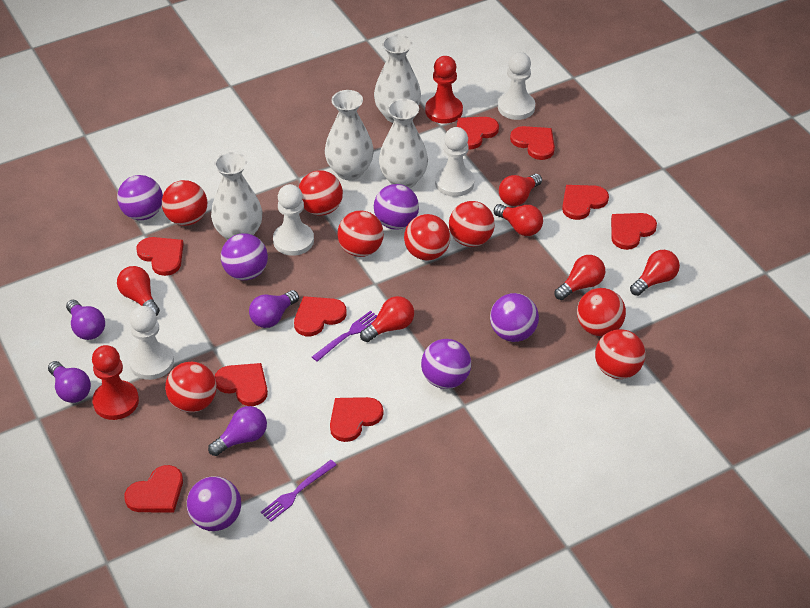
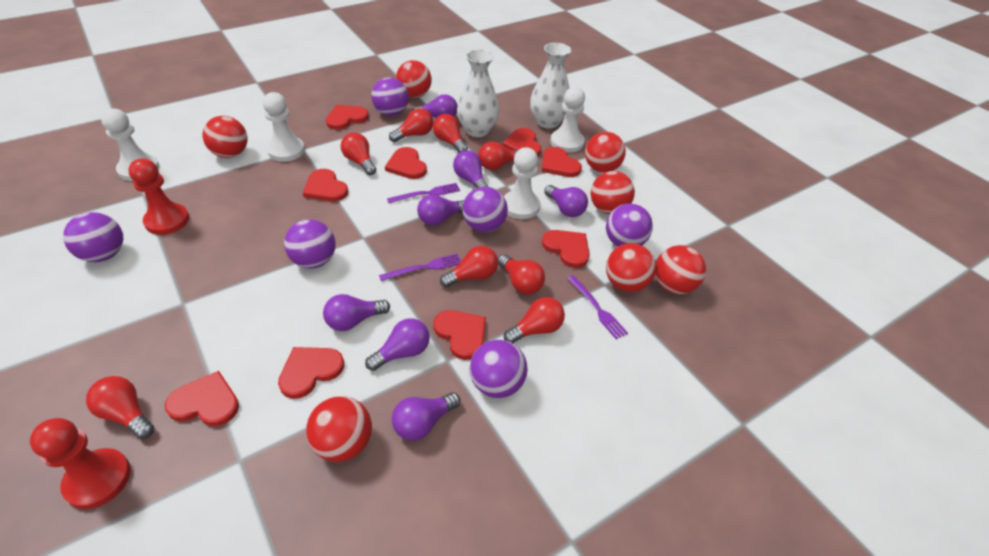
purple fork: 2 -> 3
purple light bulb: 4 -> 7
red ball: 8 -> 7
red light bulb: 6 -> 8
white vase: 4 -> 2

